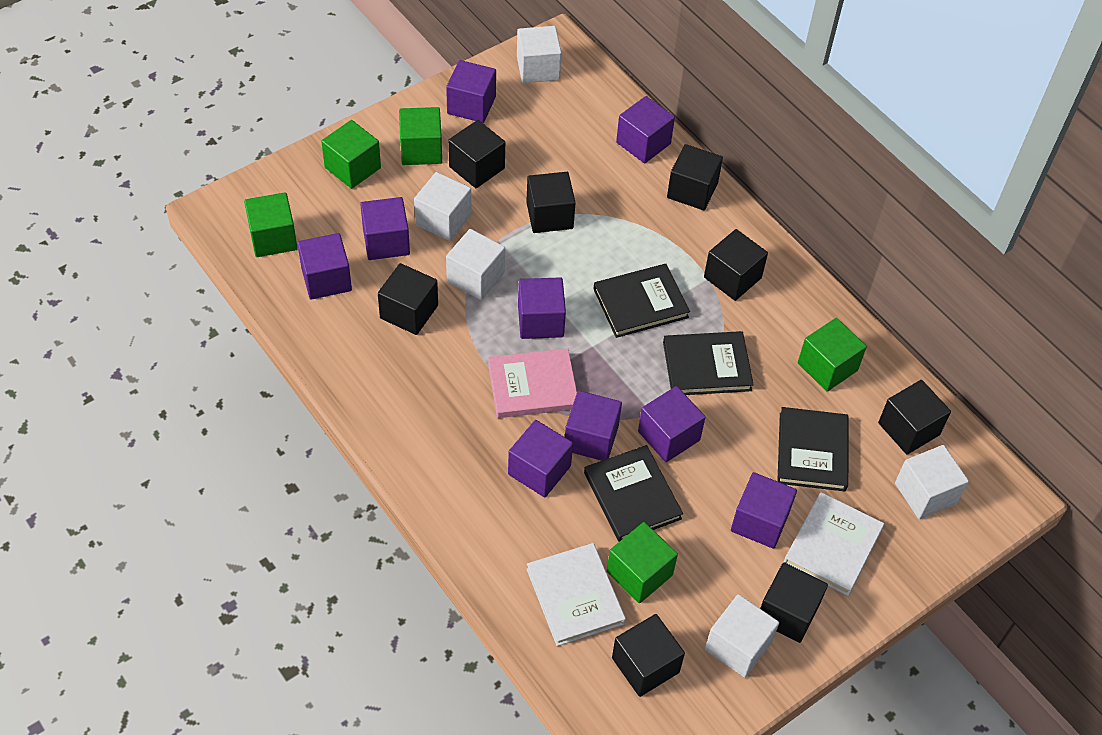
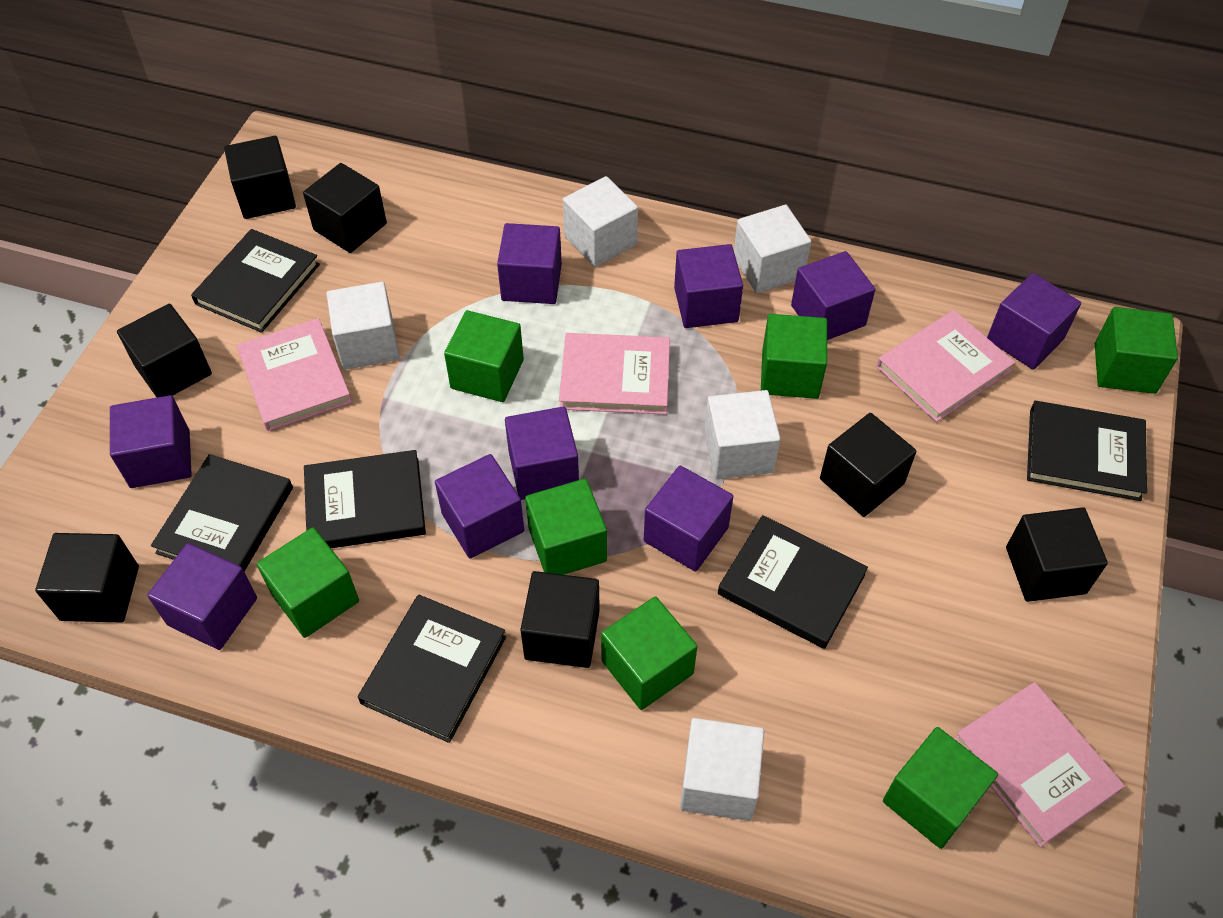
black book: 4 -> 6
black cube: 8 -> 7
green cube: 5 -> 7
pink book: 1 -> 4
white book: 2 -> 0

